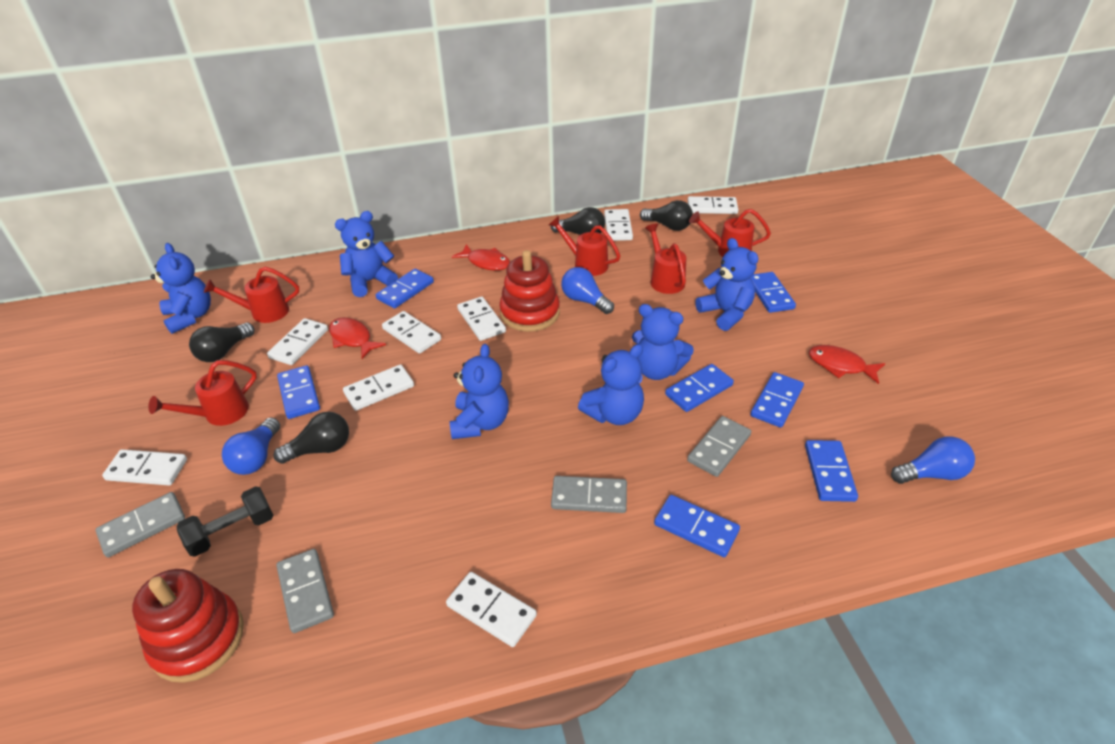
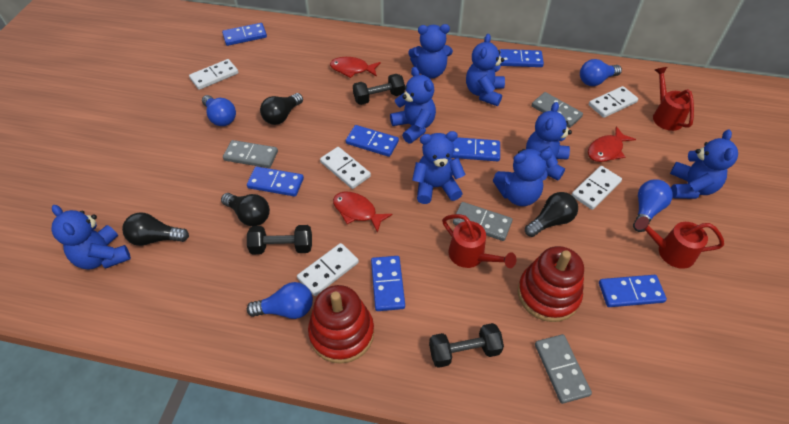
black dumbbell: 1 -> 3
blue light bulb: 3 -> 4
blue teddy bear: 6 -> 8
red watering can: 5 -> 3
white domino: 8 -> 5

